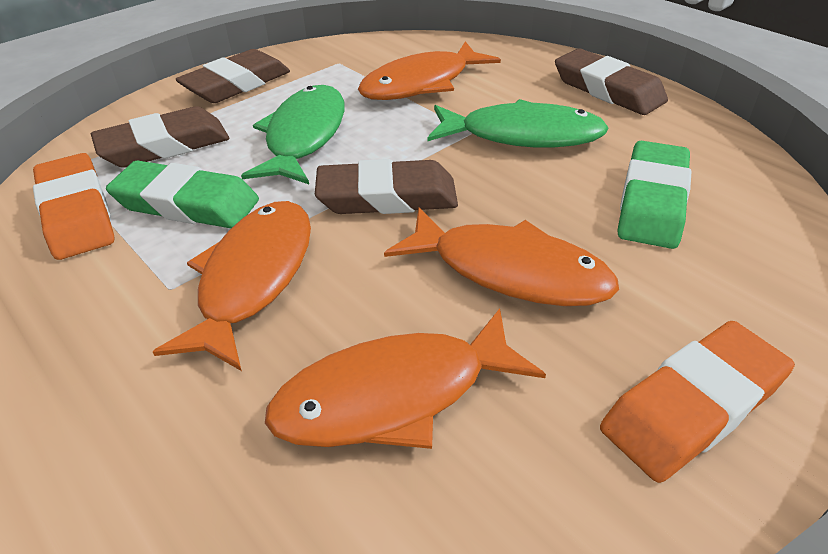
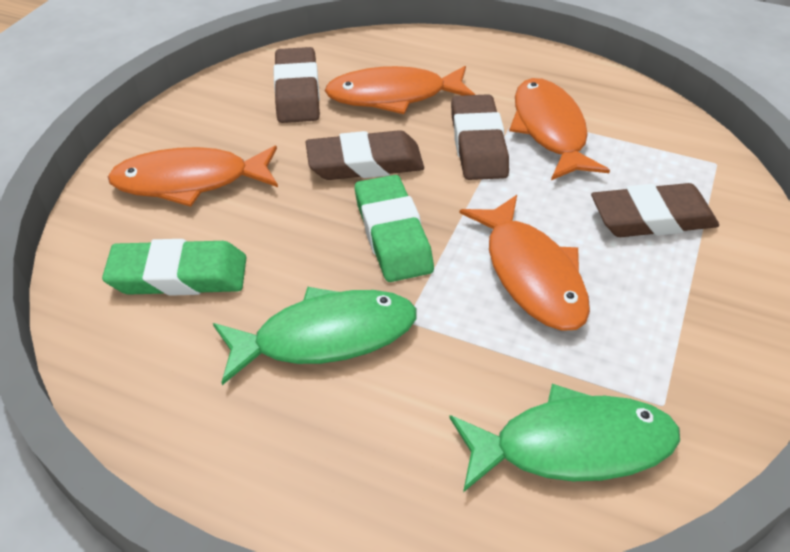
orange eraser: 2 -> 0

